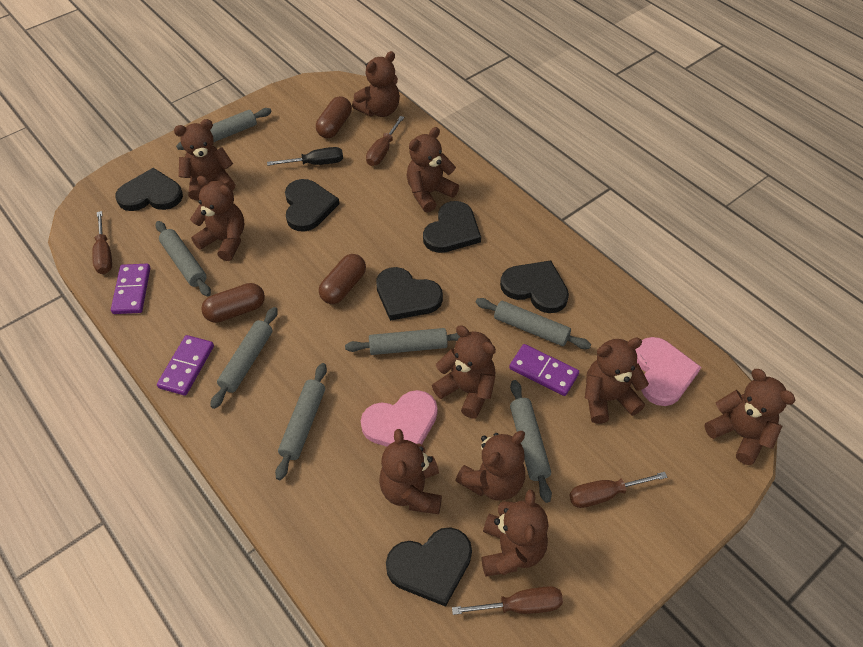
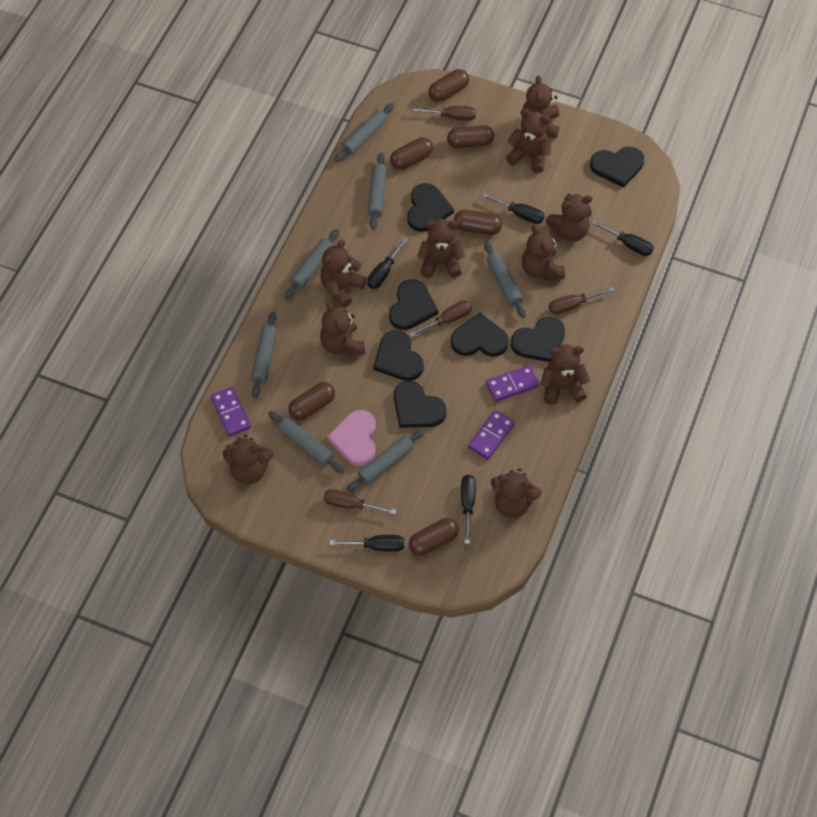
black heart: 6 -> 7
black screwdriver: 1 -> 5
brown capsule: 3 -> 6
pink heart: 2 -> 1

